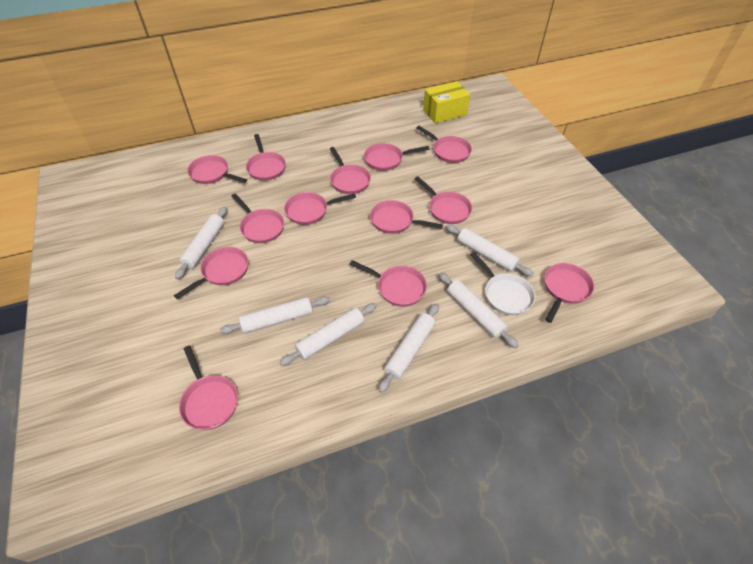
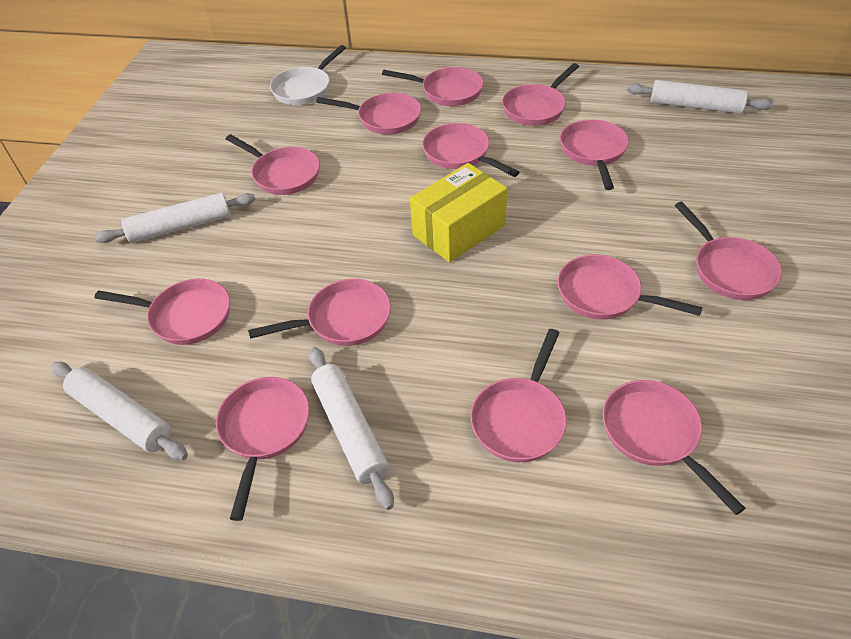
white rolling pin: 6 -> 4

